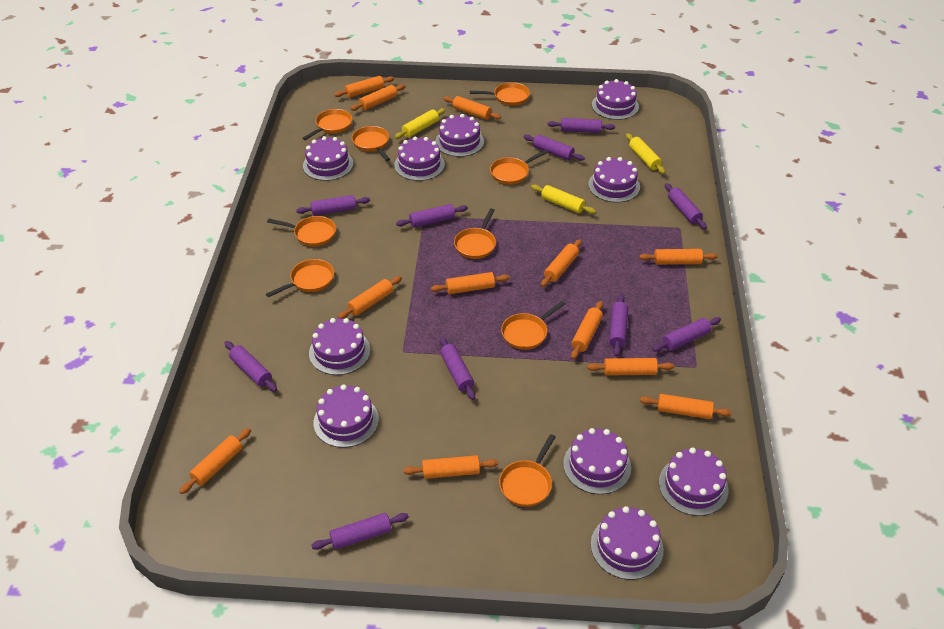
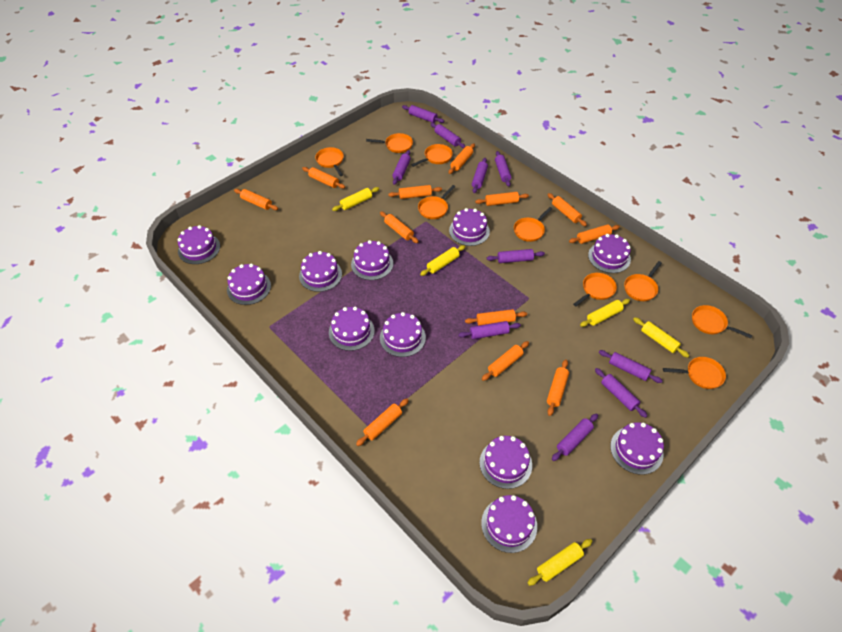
purple cake: 10 -> 11
yellow rolling pin: 3 -> 5

